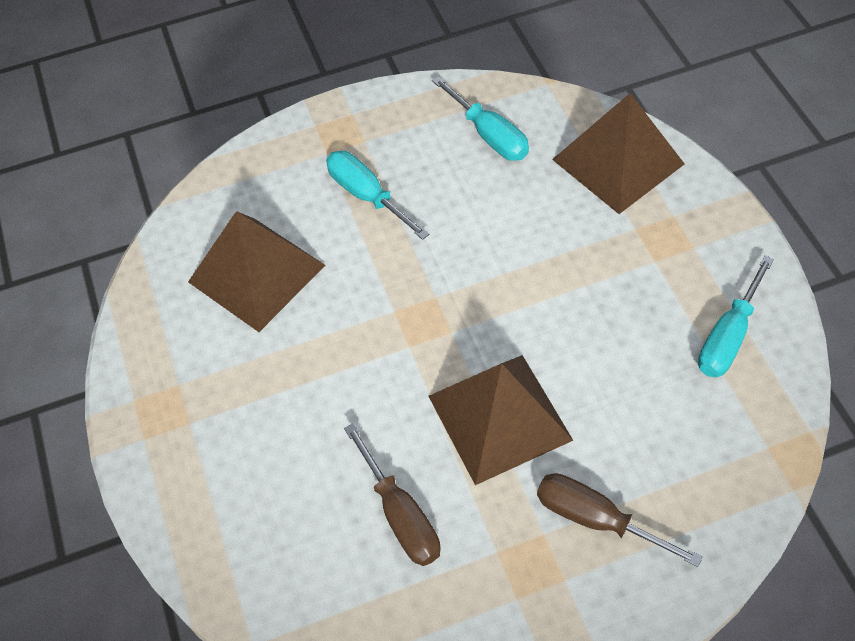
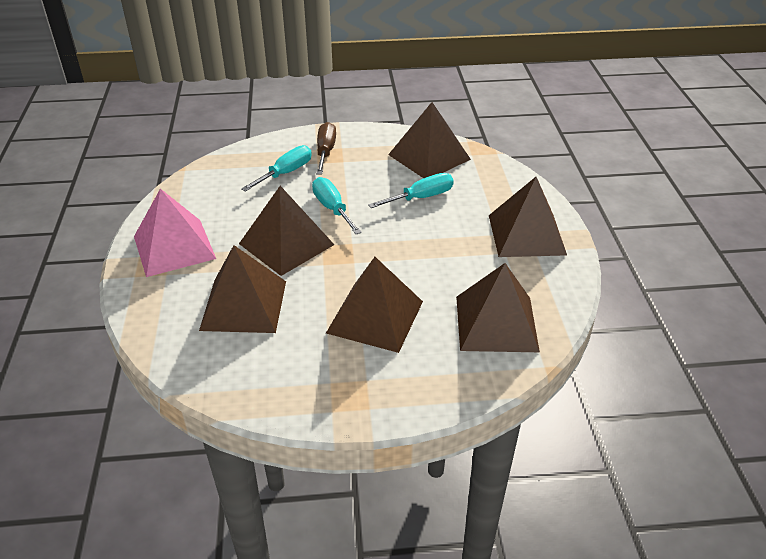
brown pyramid: 3 -> 6
brown screwdriver: 2 -> 1
pink pyramid: 0 -> 1

